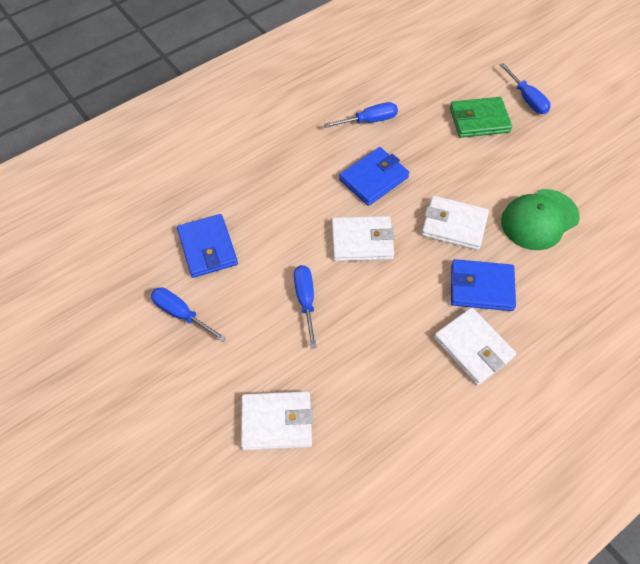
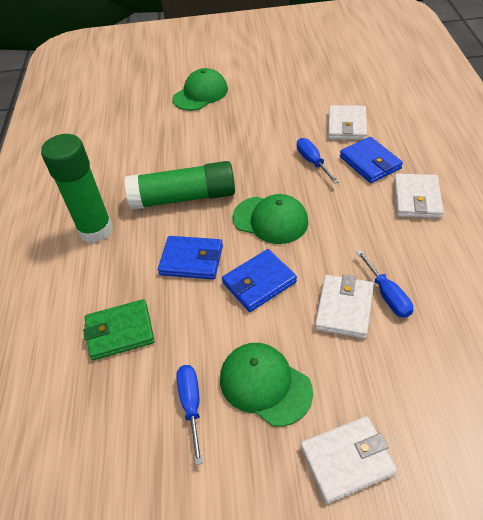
blue screwdriver: 4 -> 3
green cap: 1 -> 3
green glue stick: 0 -> 2

